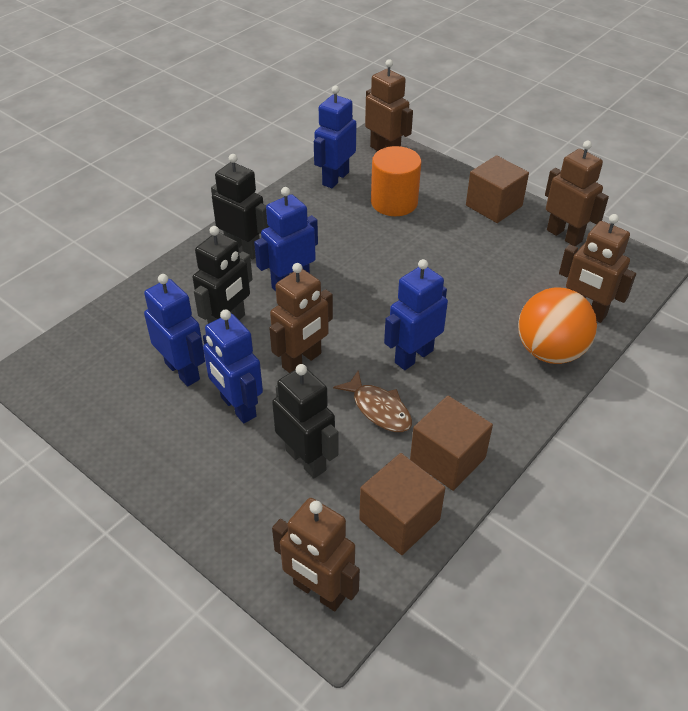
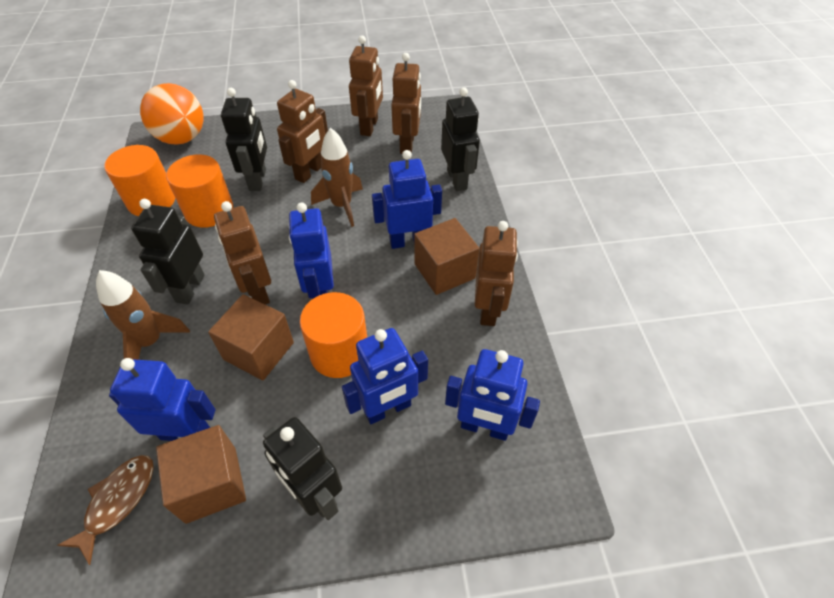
black robot: 3 -> 4
brown rocket: 0 -> 2
orange cylinder: 1 -> 3

